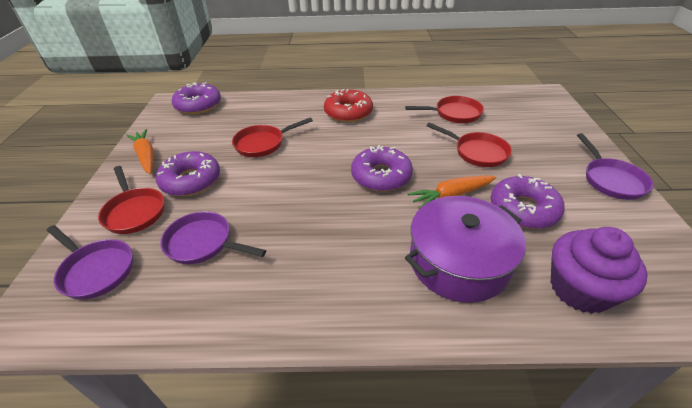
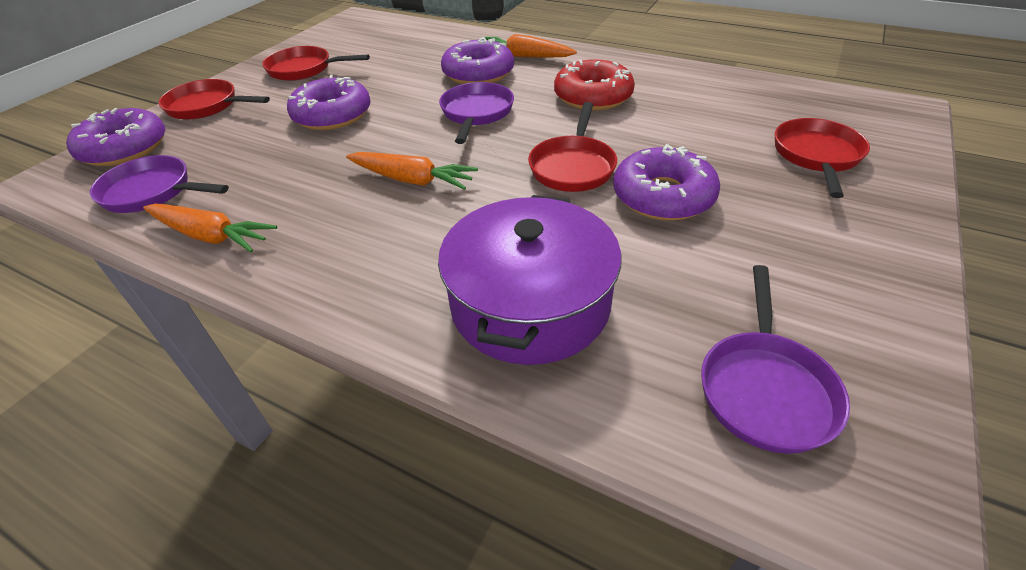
orange carrot: 2 -> 3
purple cupcake: 1 -> 0

